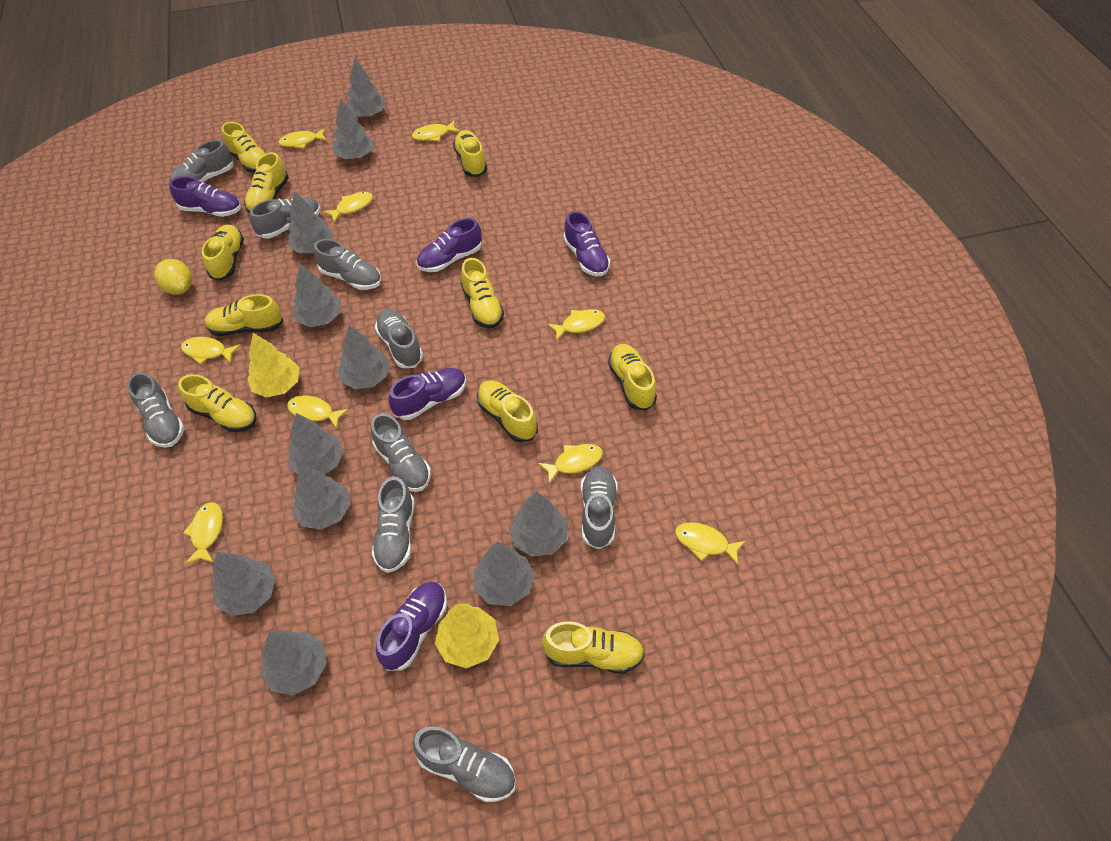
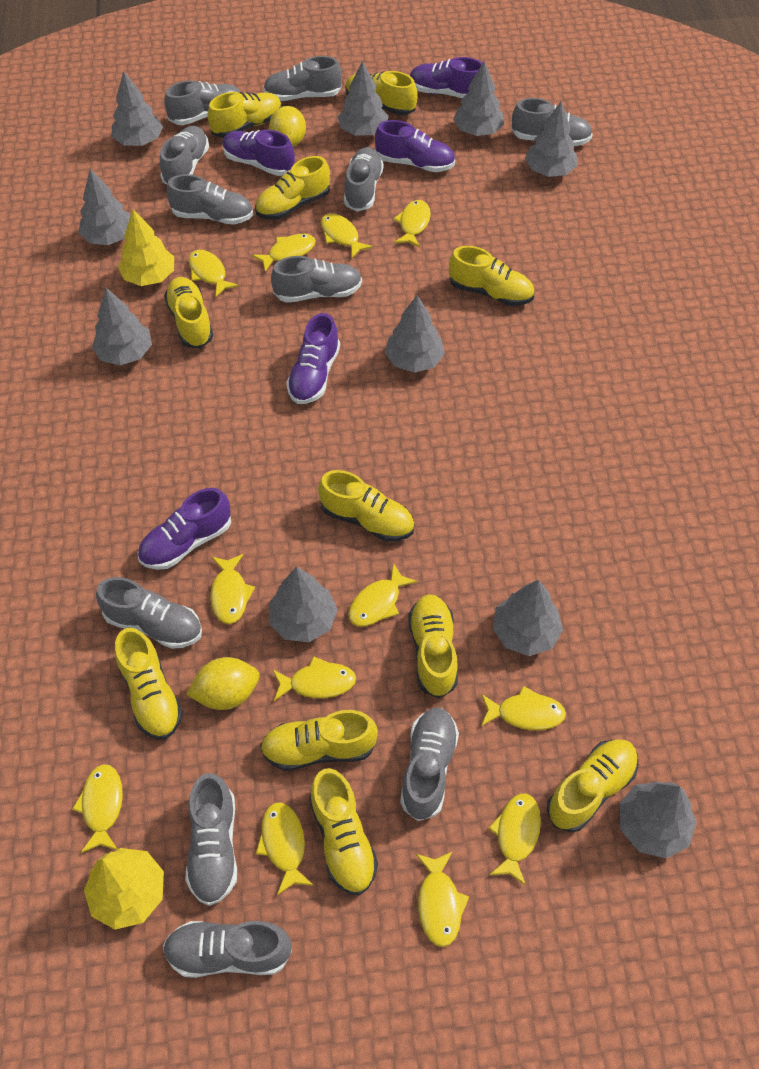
grey shoe: 9 -> 11
grey tree: 11 -> 10
yellow fish: 9 -> 12
yellow lemon: 1 -> 2
yellow shoe: 10 -> 11

